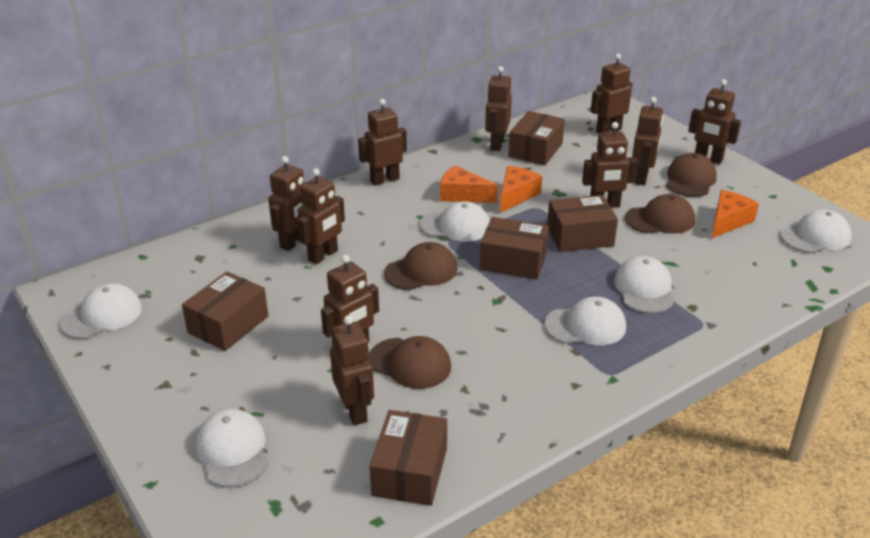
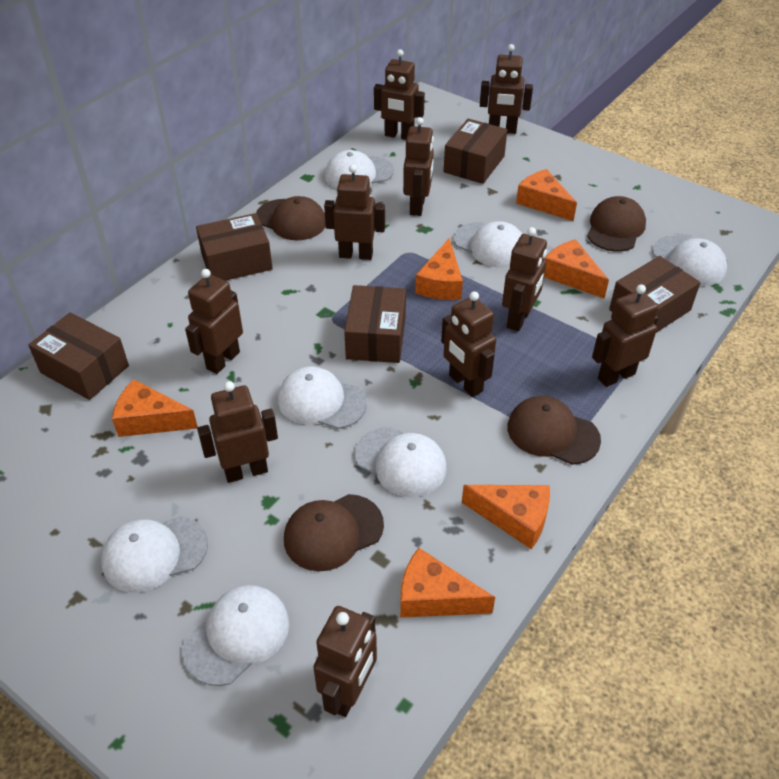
orange cheese: 3 -> 6
white cap: 6 -> 7

